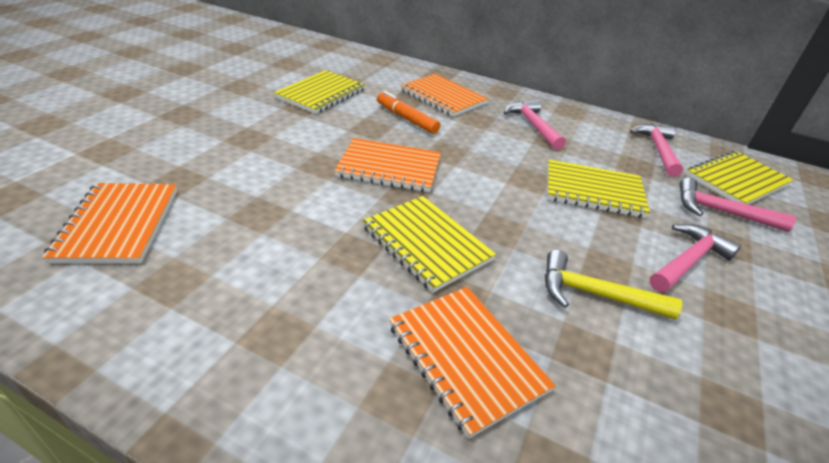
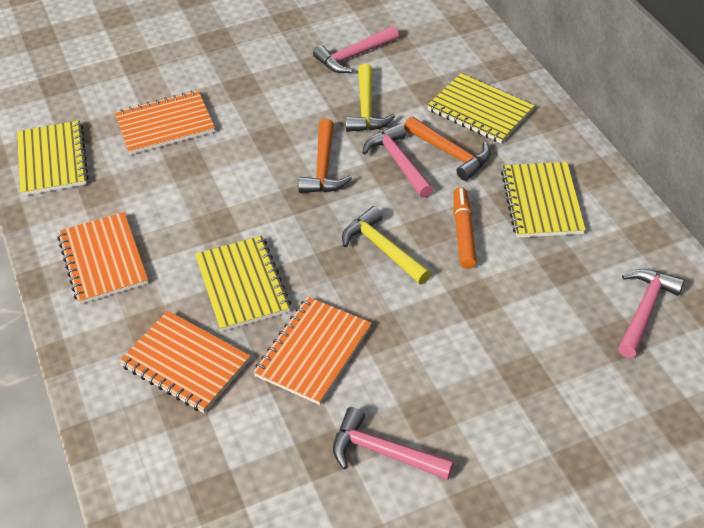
orange hammer: 0 -> 2
yellow hammer: 1 -> 2

